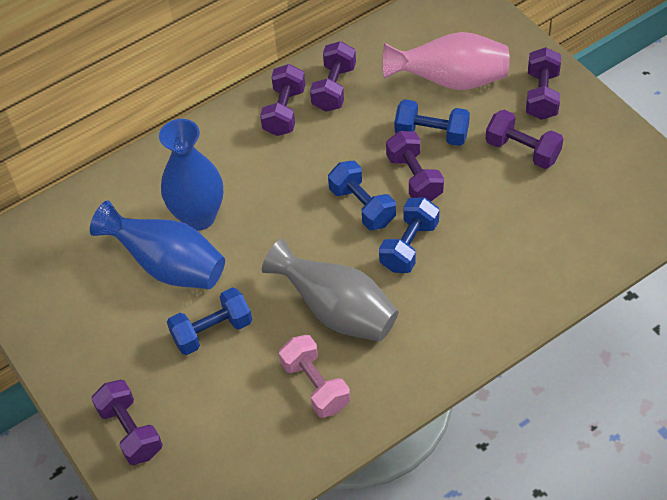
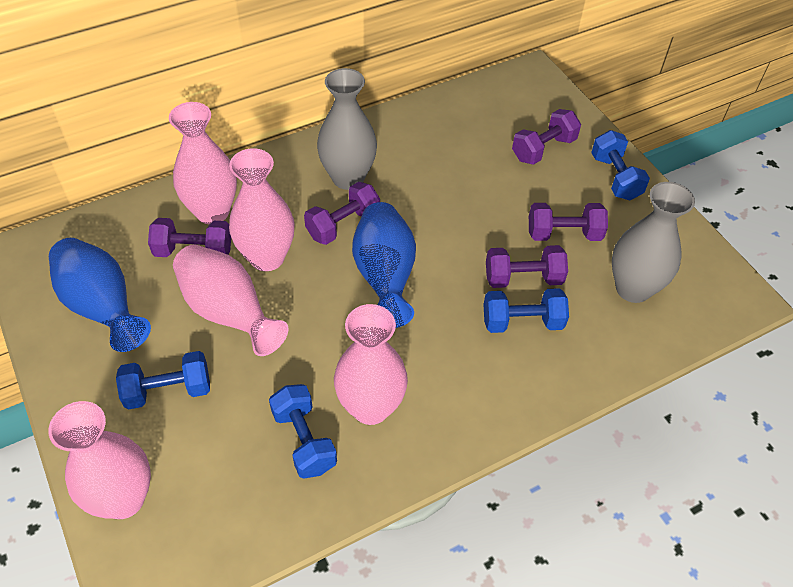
grey vase: 1 -> 2
pink dumbbell: 1 -> 0
pink vase: 1 -> 5
purple dumbbell: 6 -> 5

